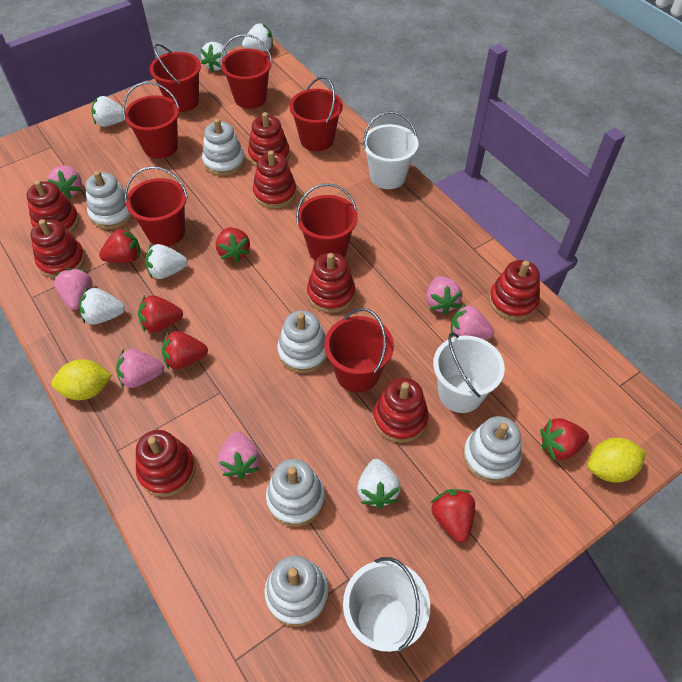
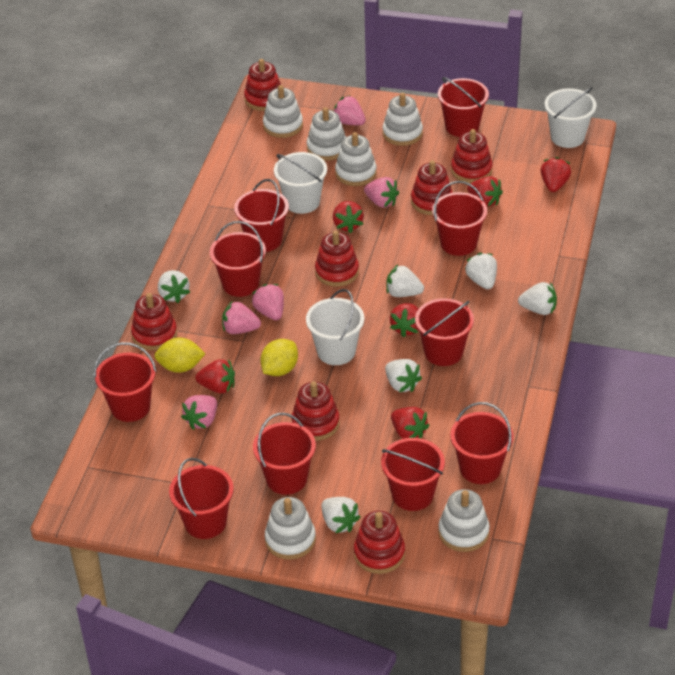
pink strawberry: 6 -> 5
red bucket: 7 -> 10
red stacking toy: 8 -> 7

